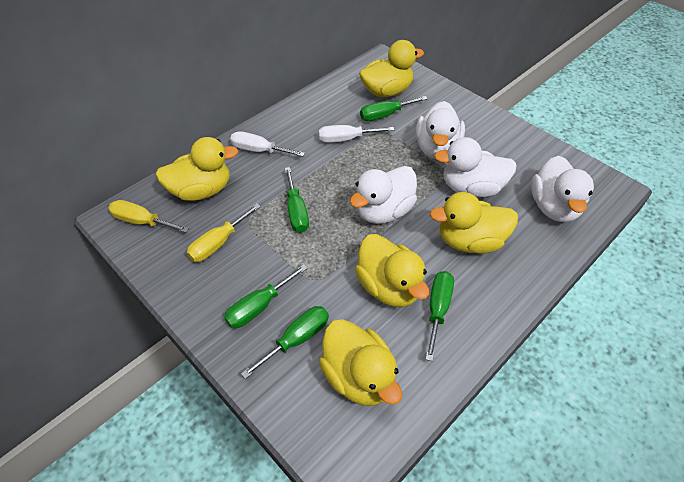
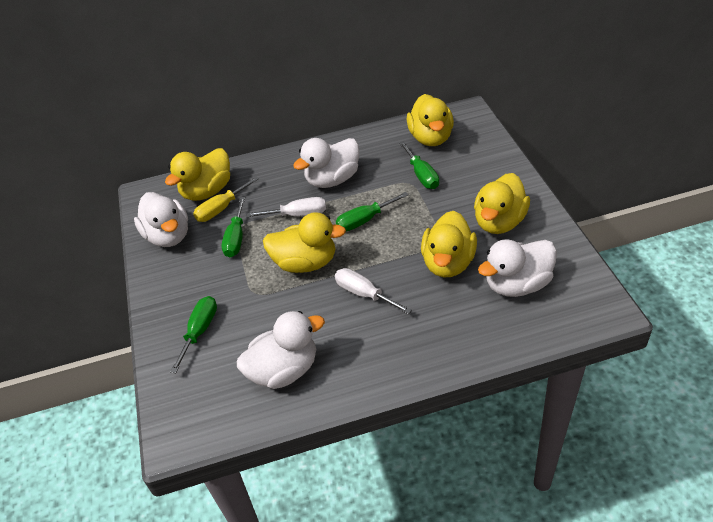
green screwdriver: 5 -> 4
yellow screwdriver: 2 -> 1

